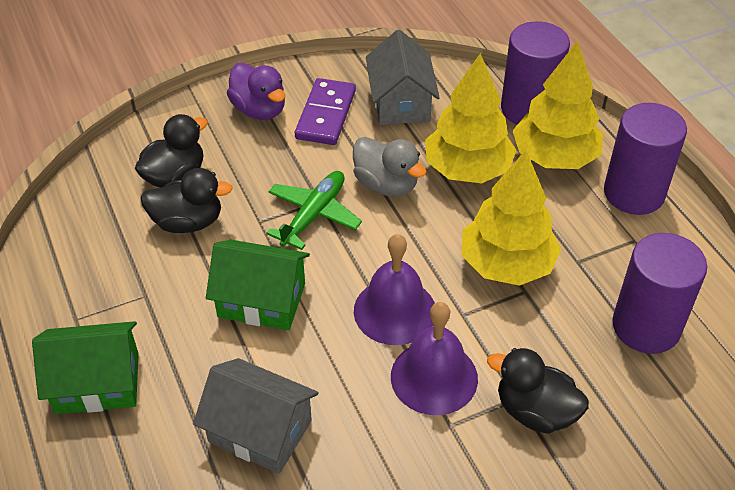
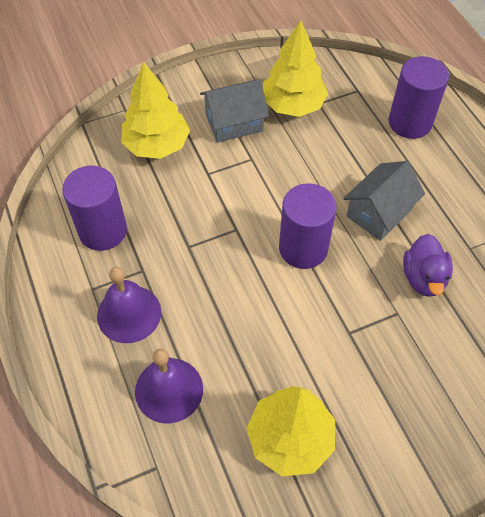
black duck: 3 -> 0
green house: 2 -> 0
green plane: 1 -> 0
grey duck: 1 -> 0
purple domino: 1 -> 0

